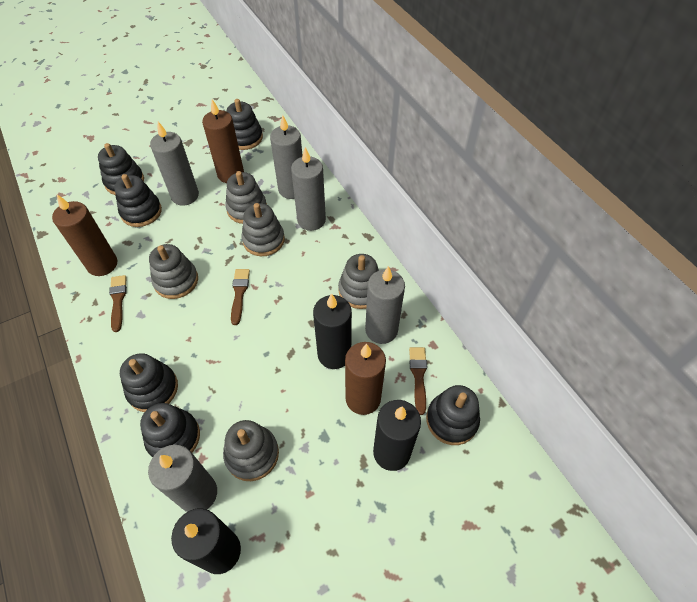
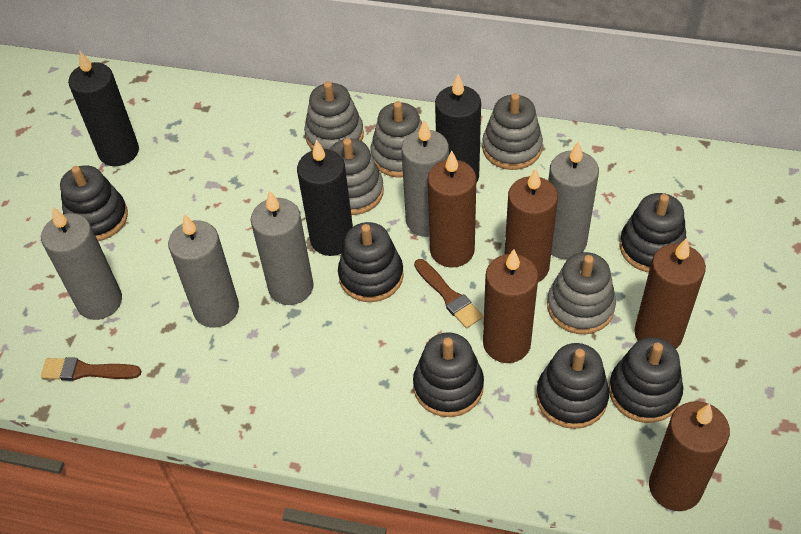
brown brush: 3 -> 2
brown candle: 3 -> 5

